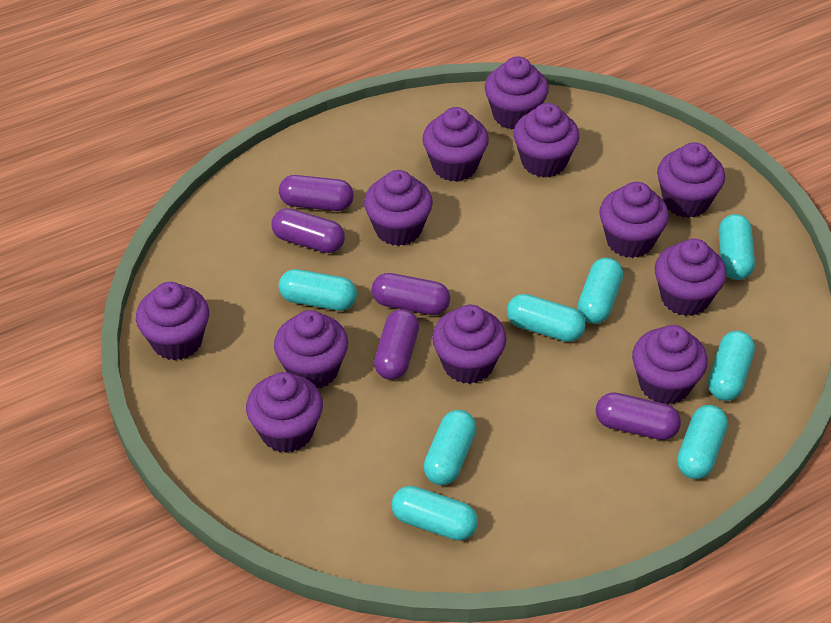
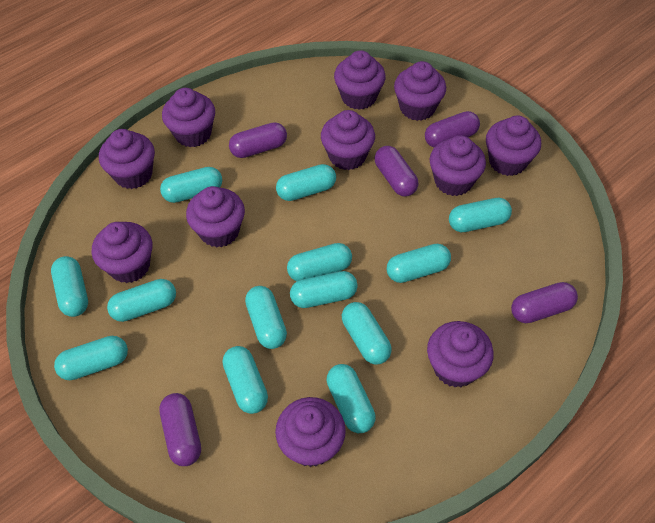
purple cupcake: 12 -> 11
turquoise capsule: 8 -> 13

